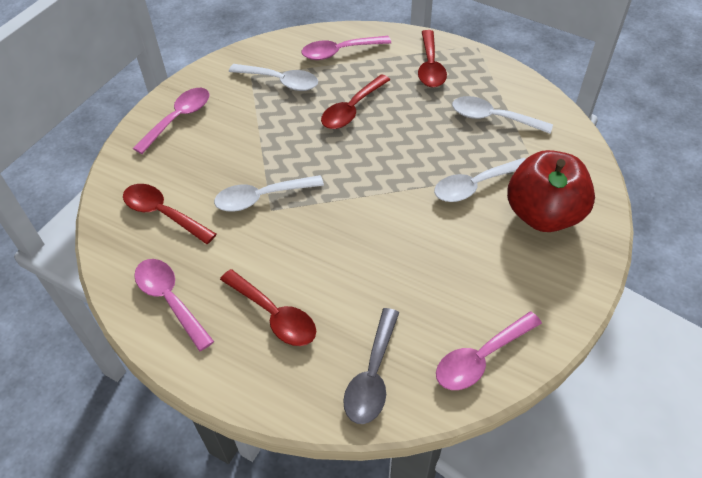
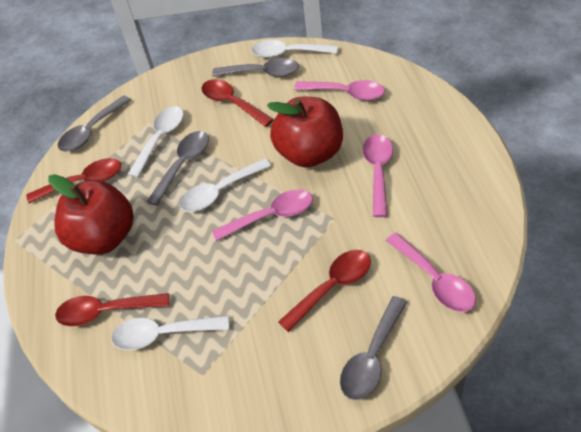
grey spoon: 1 -> 4
red apple: 1 -> 2

